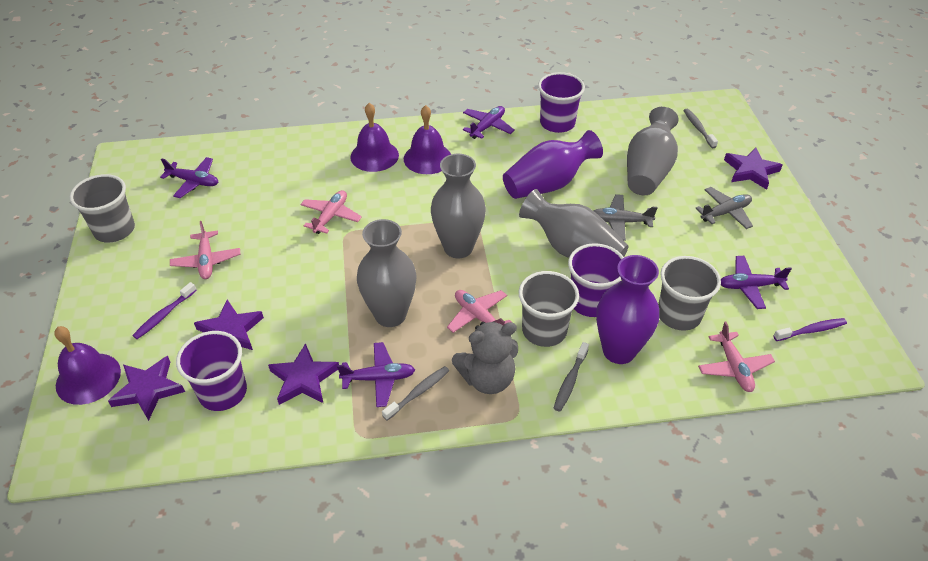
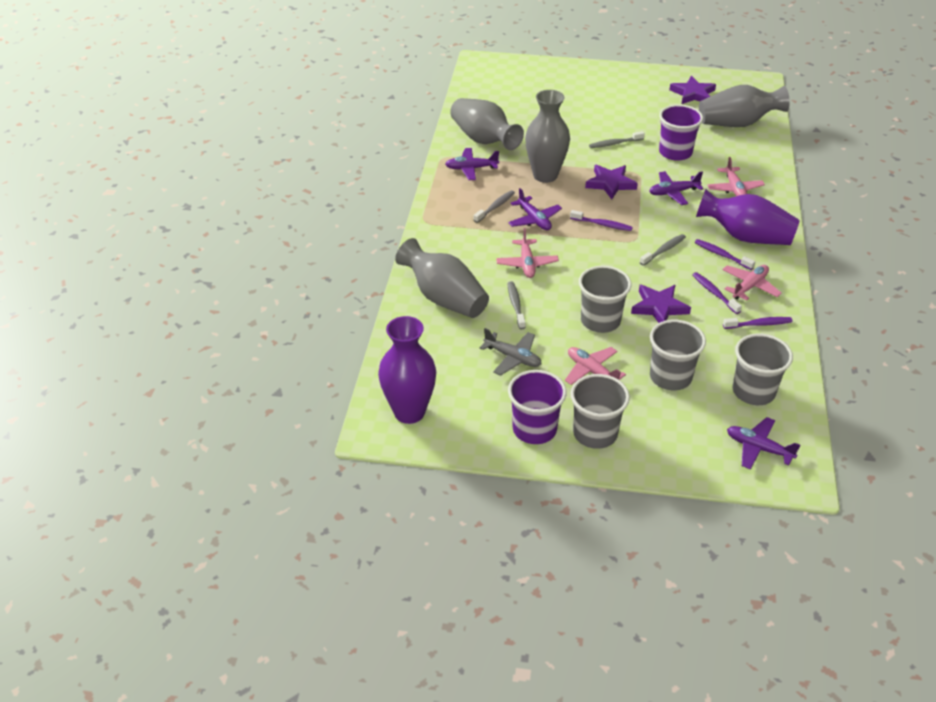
grey cup: 3 -> 4
grey plane: 2 -> 1
grey teddy bear: 1 -> 0
grey toothbrush: 3 -> 4
purple bell: 3 -> 0
purple cup: 3 -> 2
purple star: 4 -> 3
purple toothbrush: 2 -> 4

